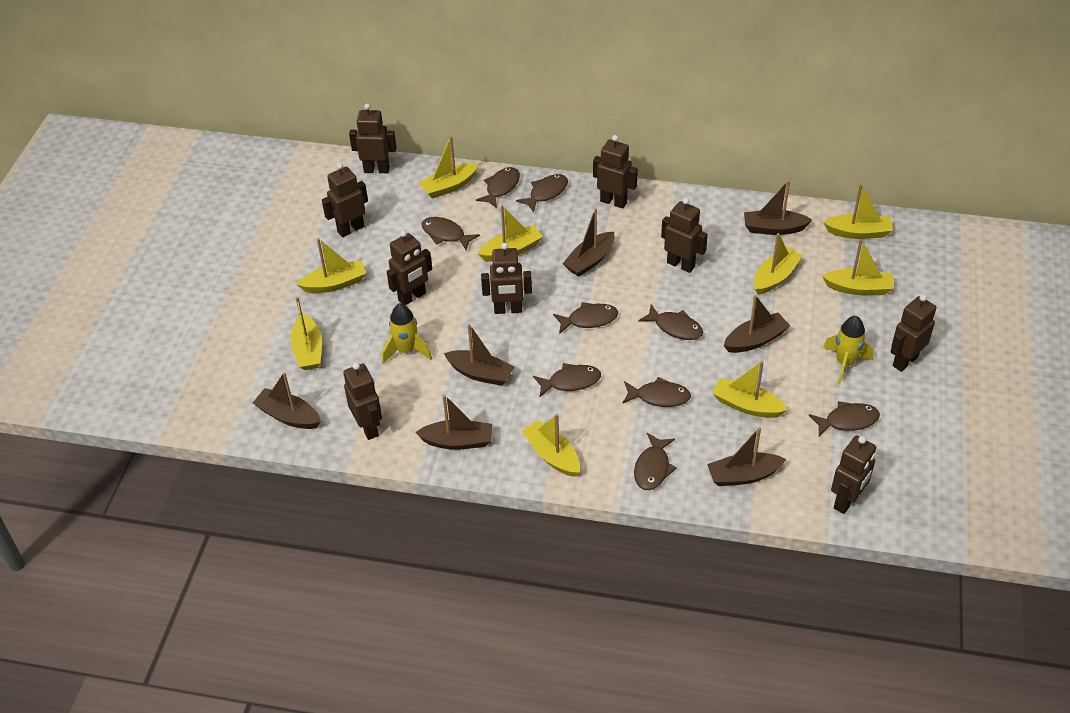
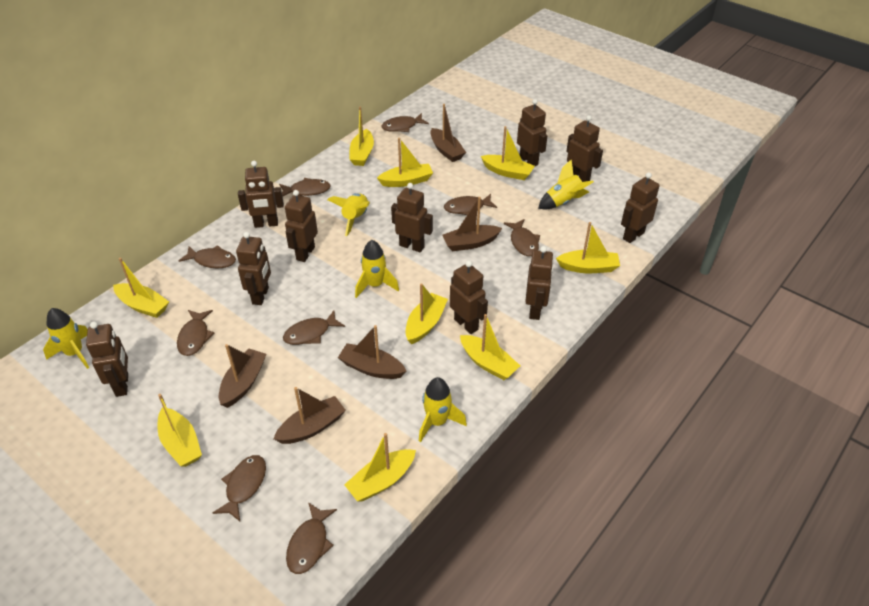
brown boat: 7 -> 5
brown robot: 9 -> 10
yellow rocket: 2 -> 5

